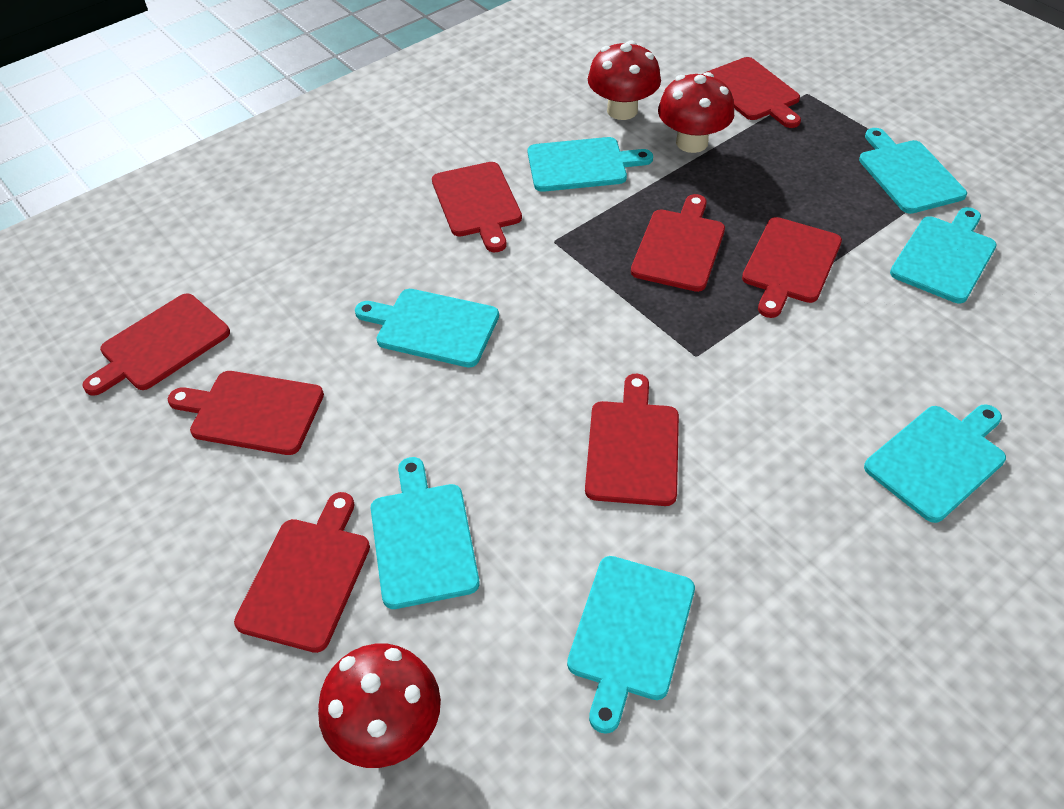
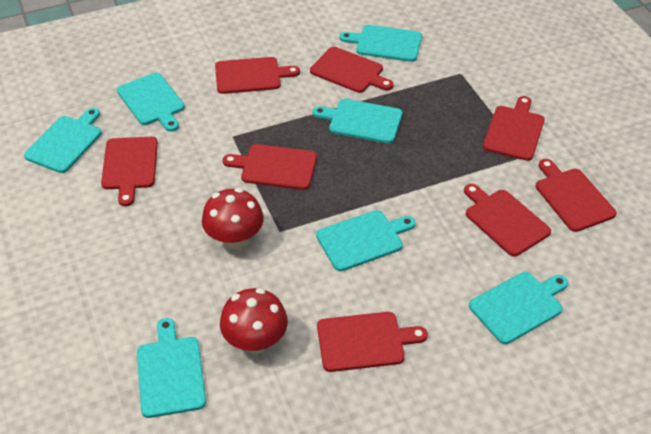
red mushroom: 3 -> 2

